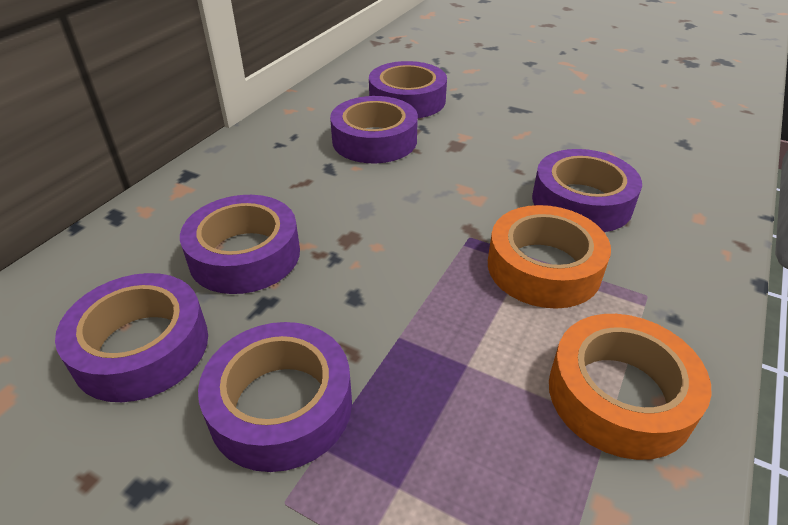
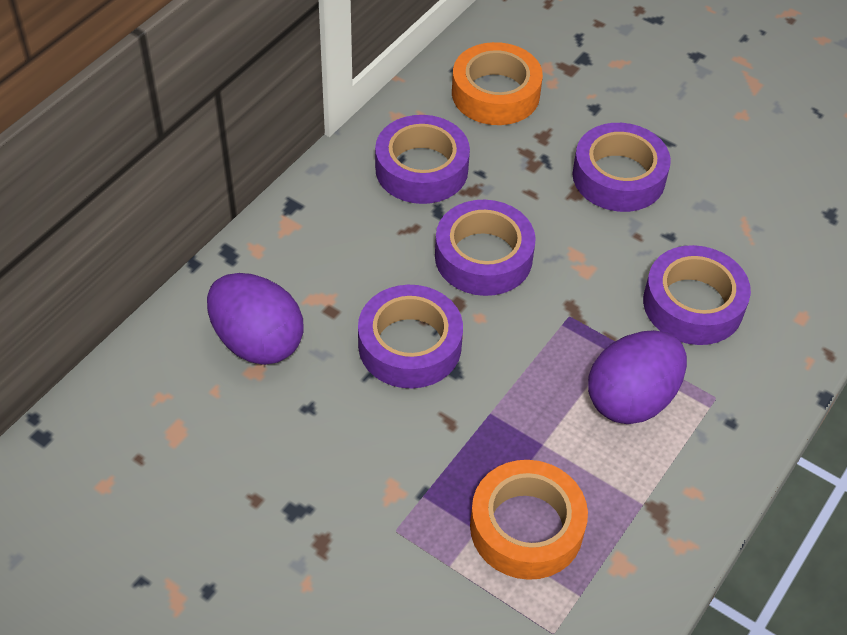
purple egg: 0 -> 2
purple tape: 6 -> 5

